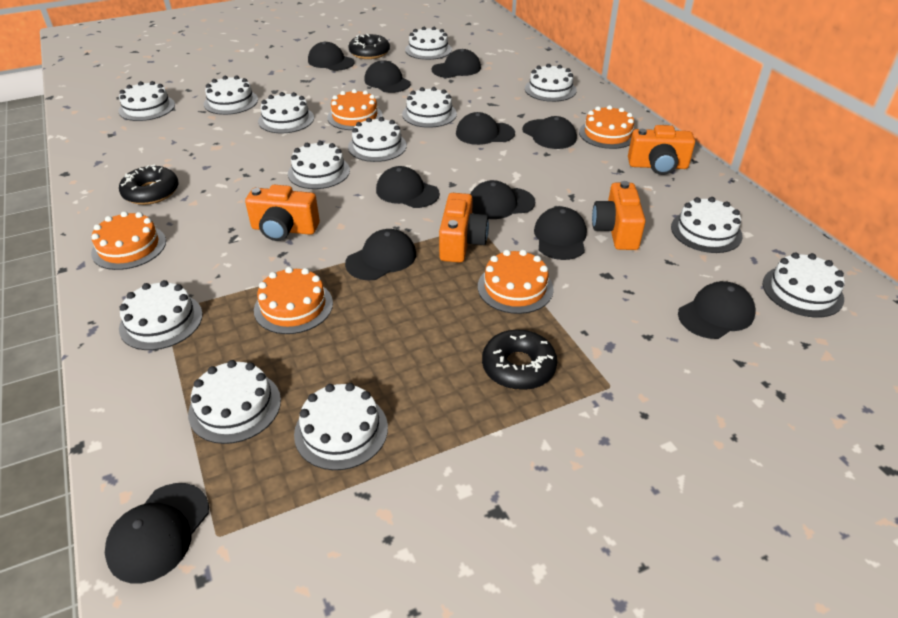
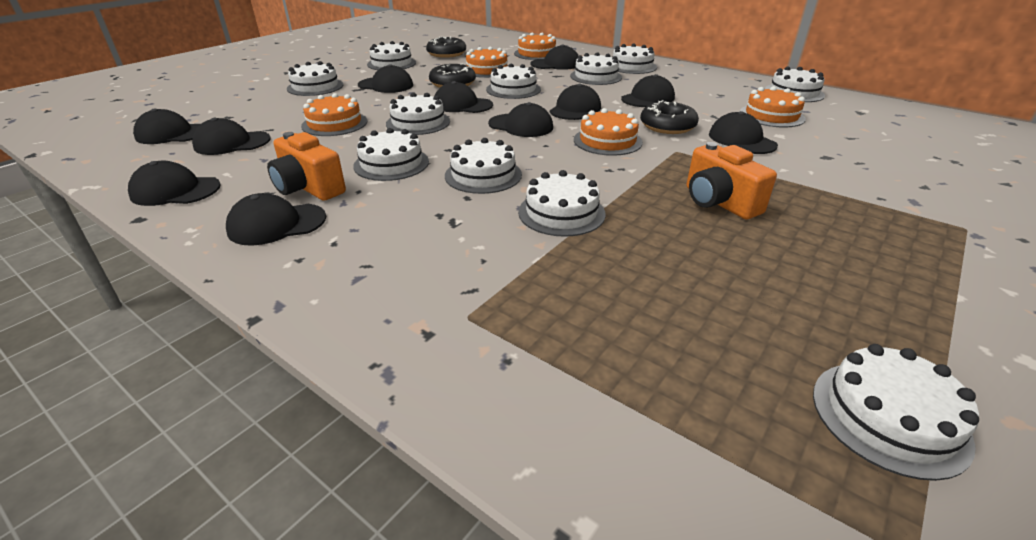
orange camera: 4 -> 2
white cake: 13 -> 11

